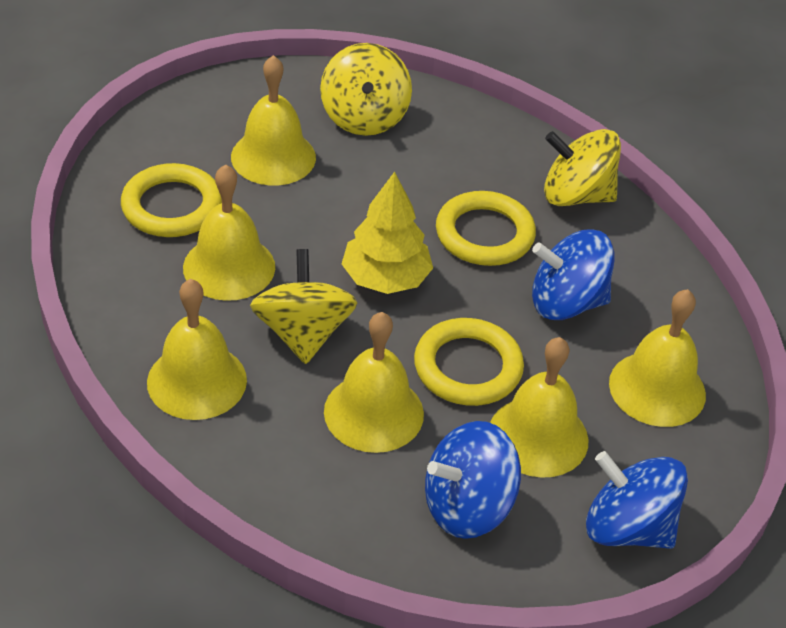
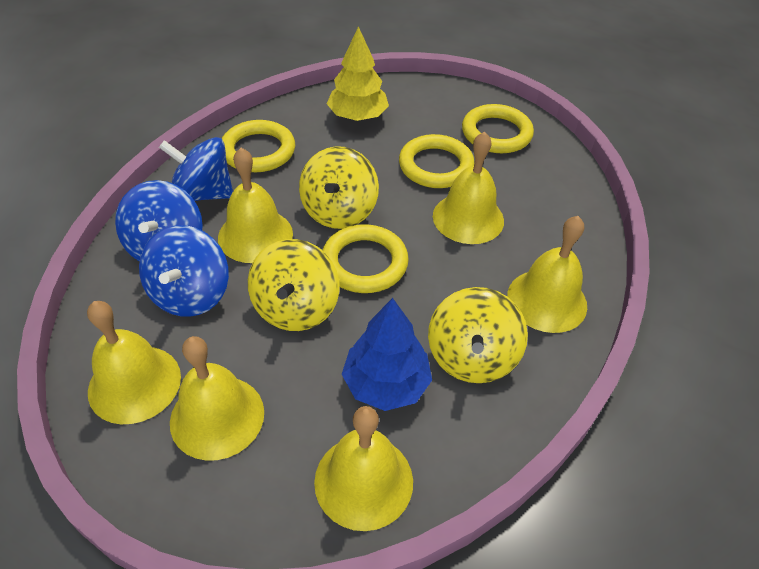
blue tree: 0 -> 1
yellow ring: 3 -> 4

